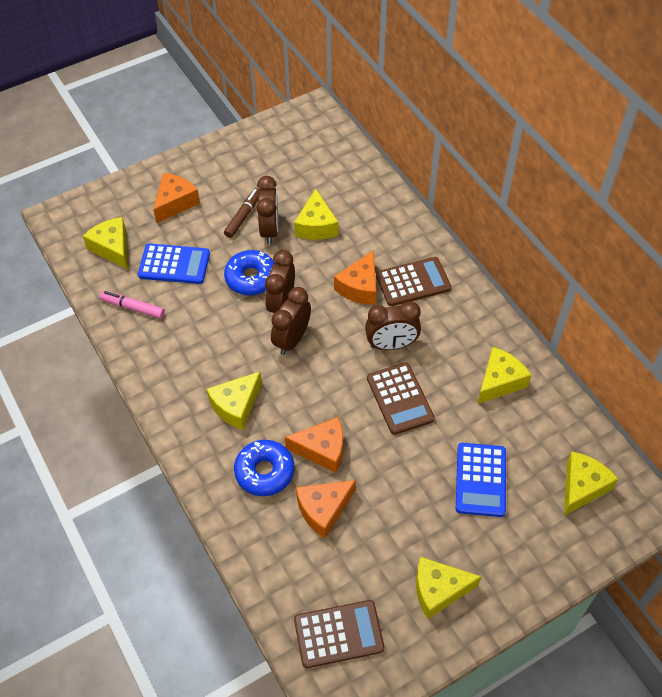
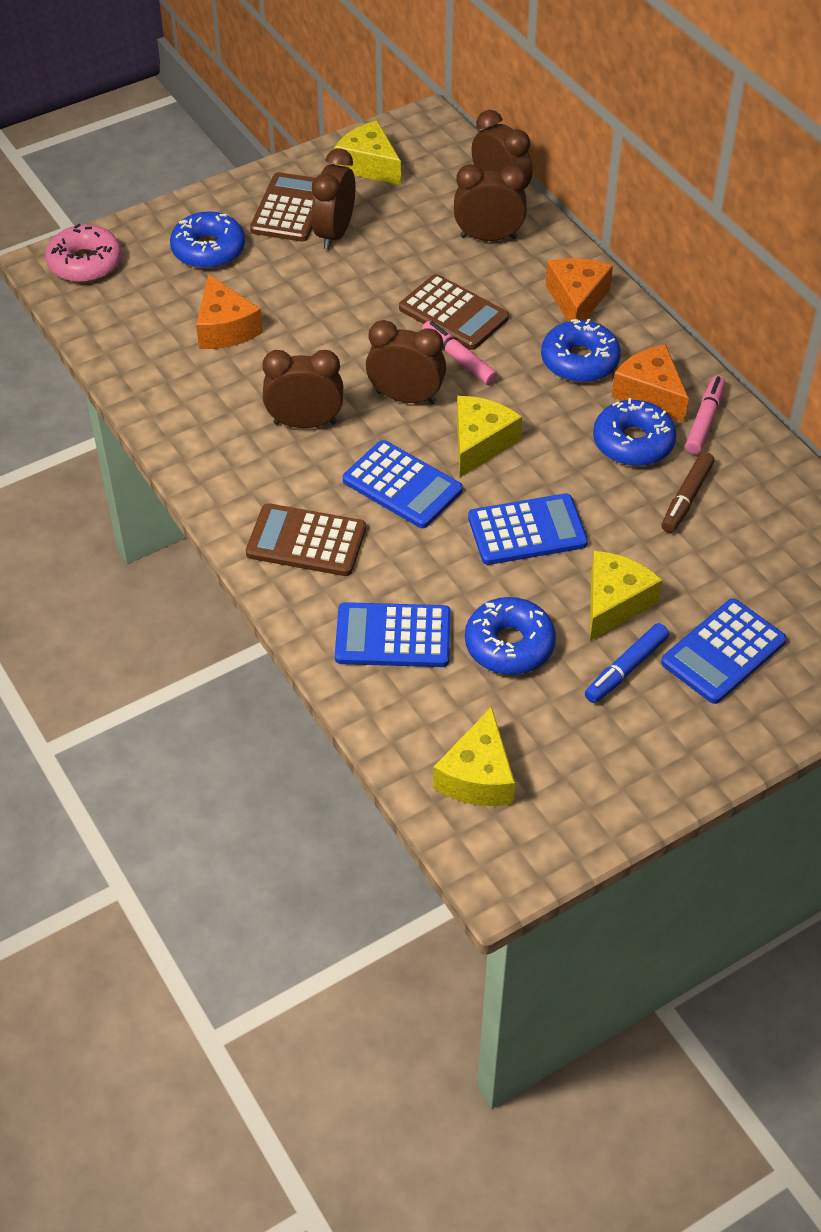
blue calculator: 2 -> 4
blue donut: 2 -> 4
blue marker: 0 -> 1
brown clock: 4 -> 5
orange cheese: 4 -> 3
pink donut: 0 -> 1
pink marker: 1 -> 2
yellow cheese: 6 -> 4

